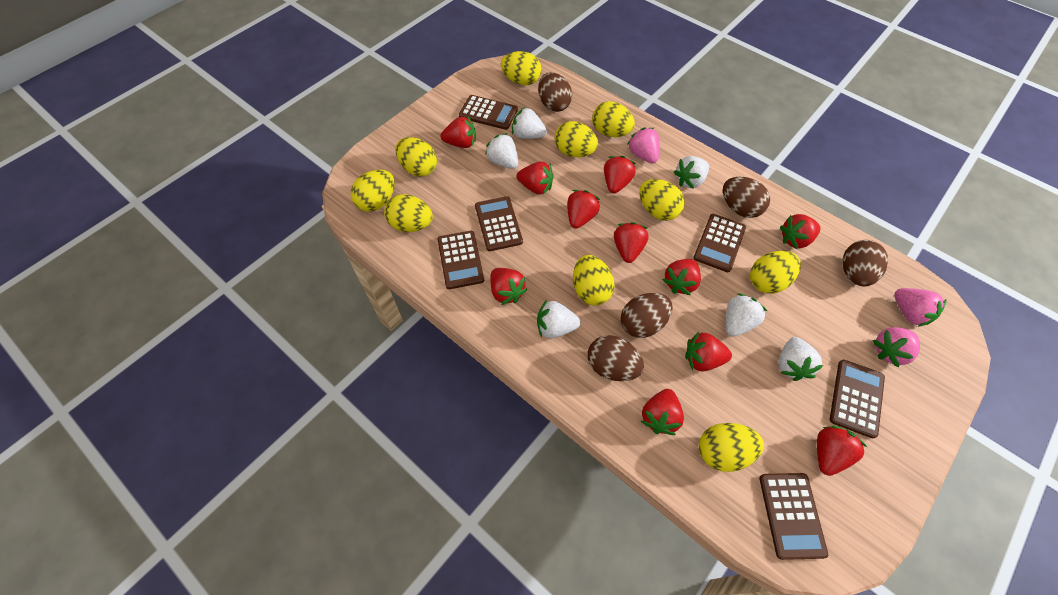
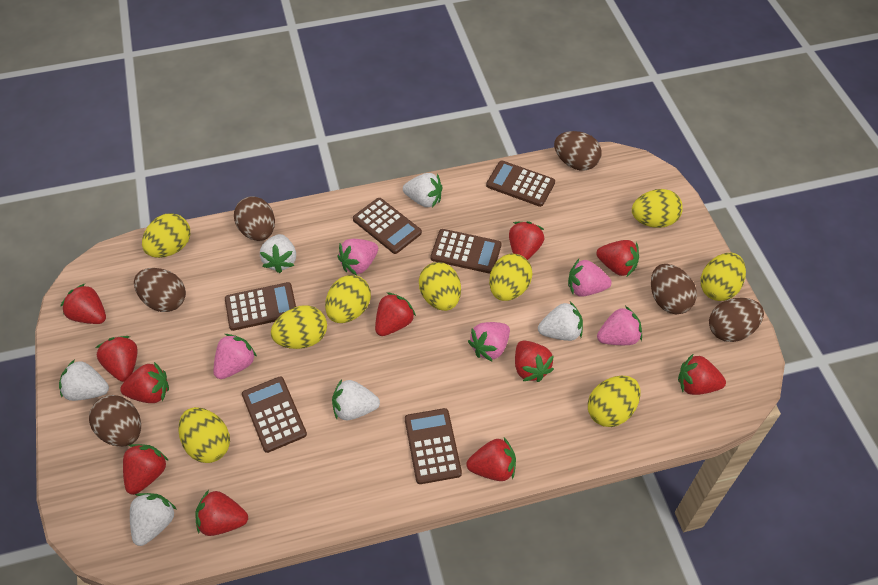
brown egg: 5 -> 6
pink strawberry: 3 -> 5
yellow egg: 10 -> 9

